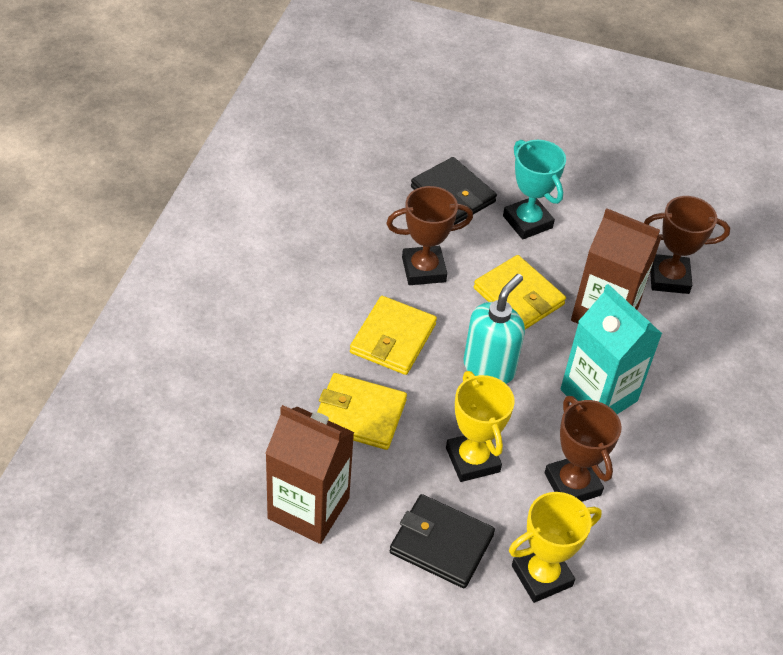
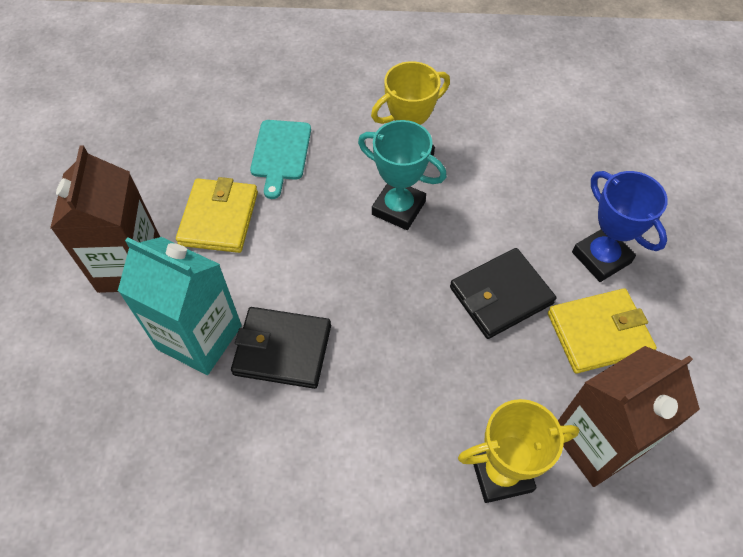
blue trophy: 0 -> 1
brown trophy: 3 -> 0
turquoise cutting board: 0 -> 1
turquoise soap dispenser: 1 -> 0
yellow wallet: 3 -> 2

